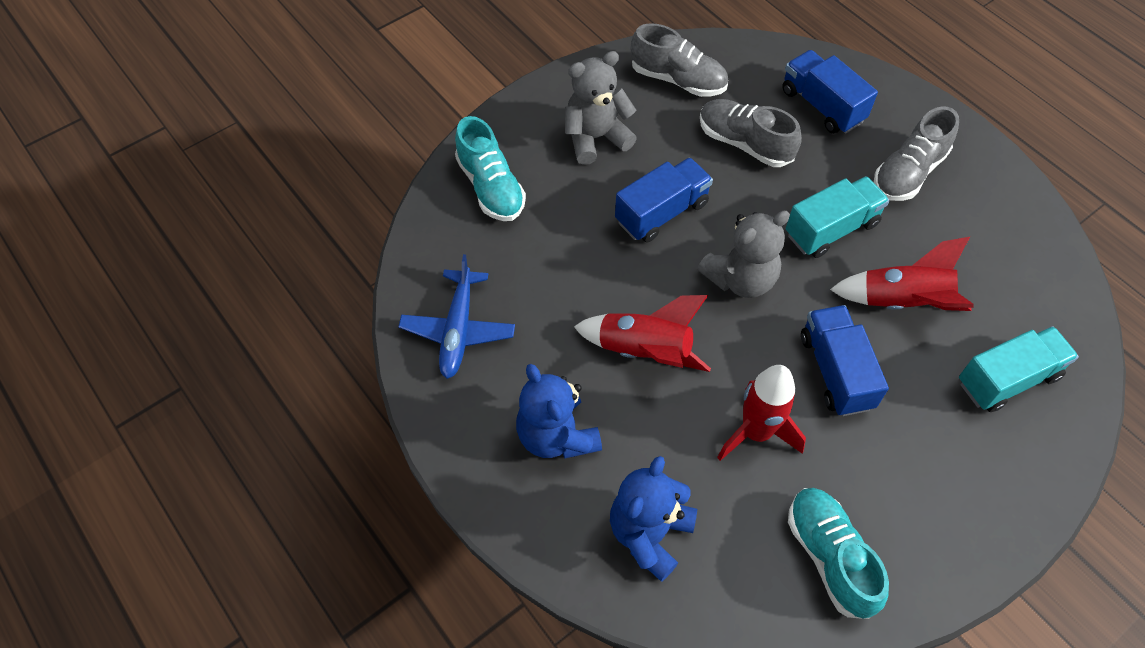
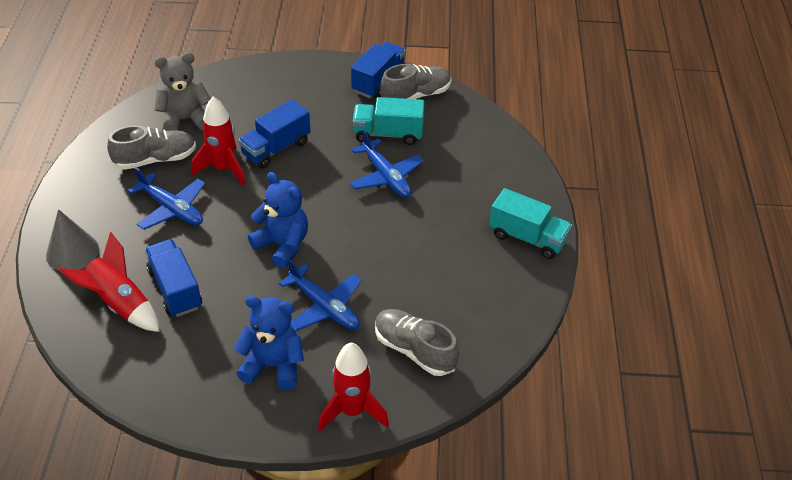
blue plane: 1 -> 3
grey cone: 0 -> 1
grey teddy bear: 2 -> 1
turquoise shoe: 2 -> 0

